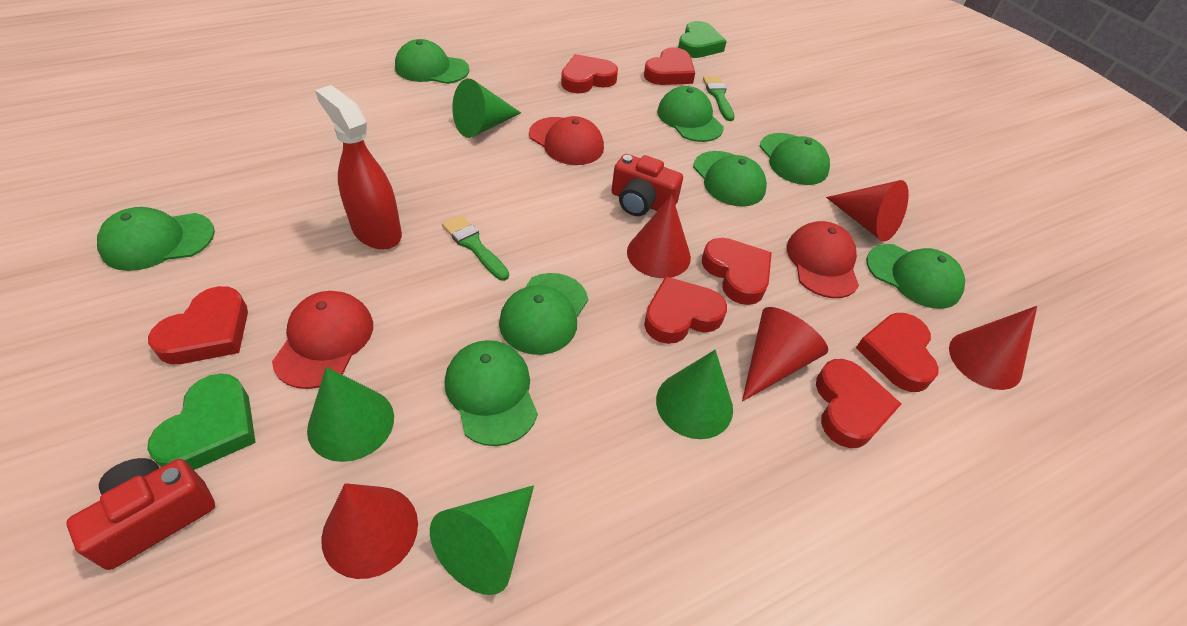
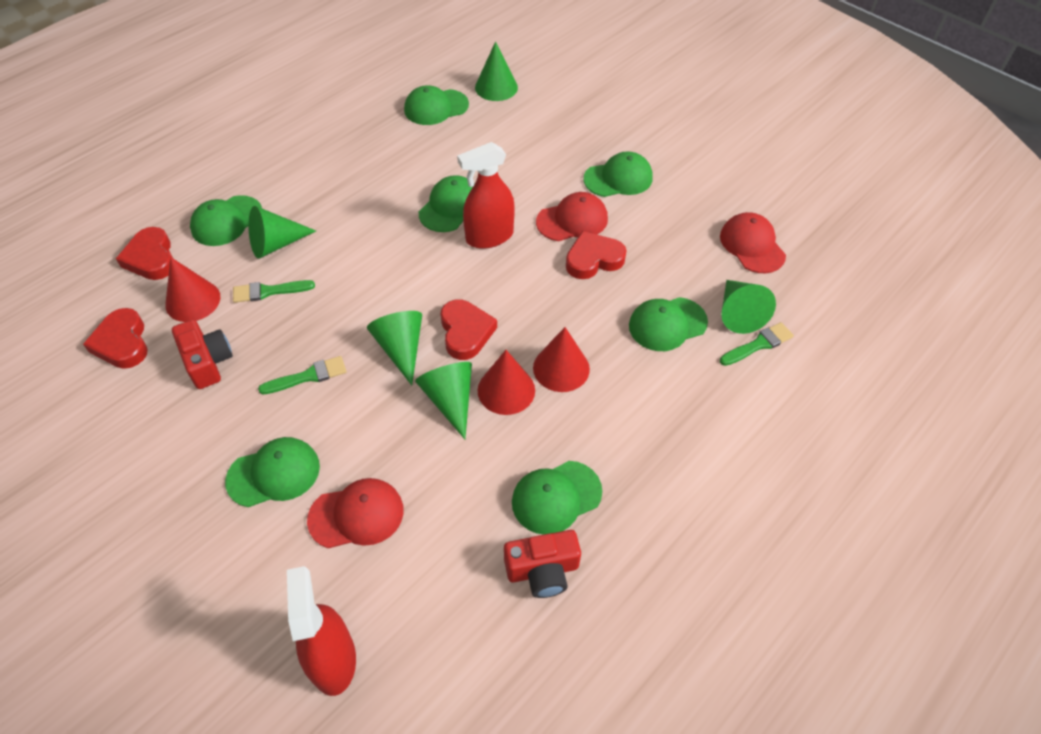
green brush: 2 -> 3
green cap: 8 -> 7
green cone: 4 -> 5
green heart: 2 -> 0
red cone: 5 -> 3
red heart: 7 -> 4
red spray bottle: 1 -> 2

